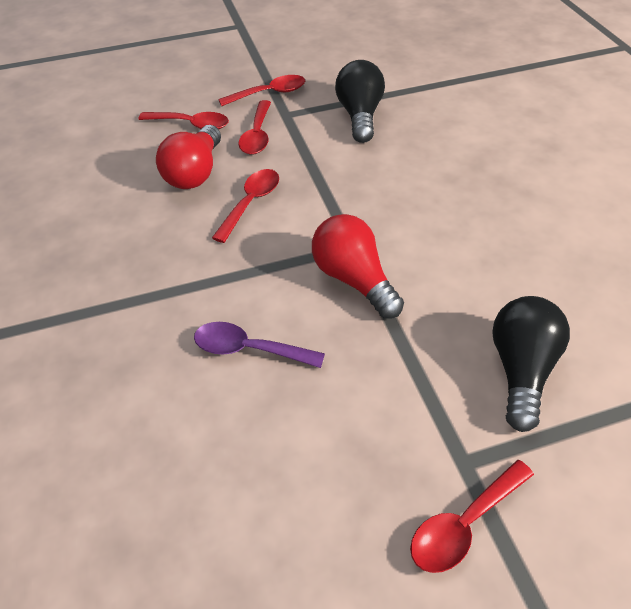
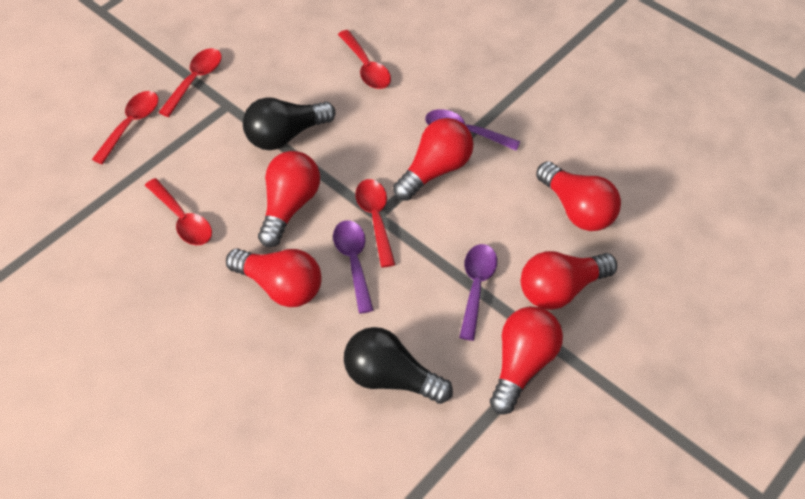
purple spoon: 1 -> 3
red light bulb: 2 -> 6

